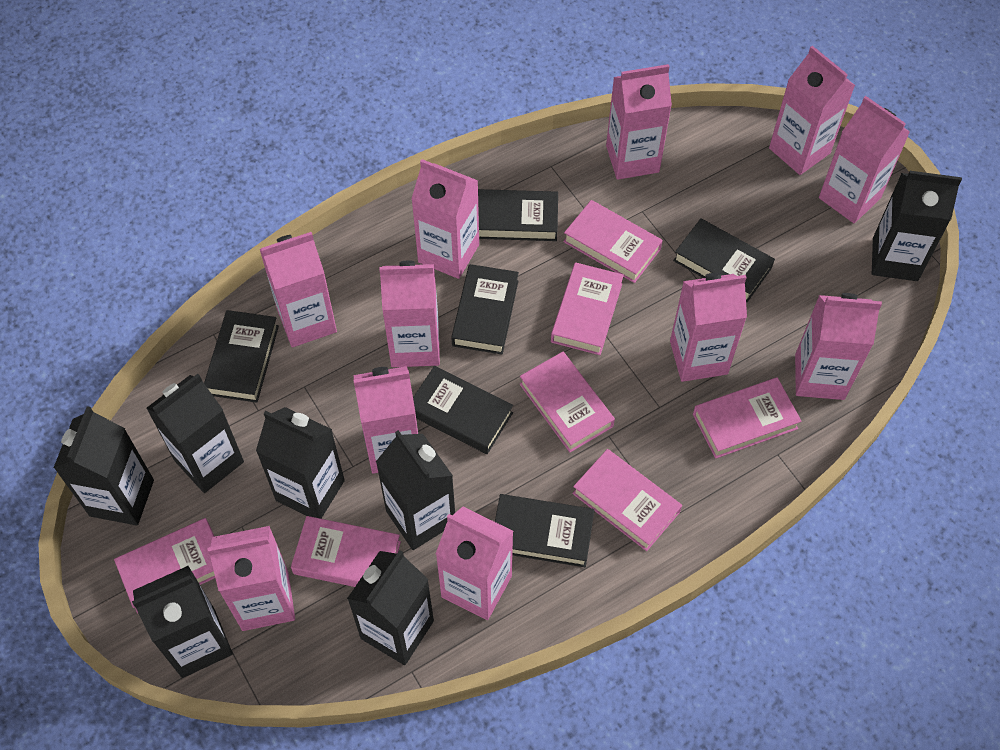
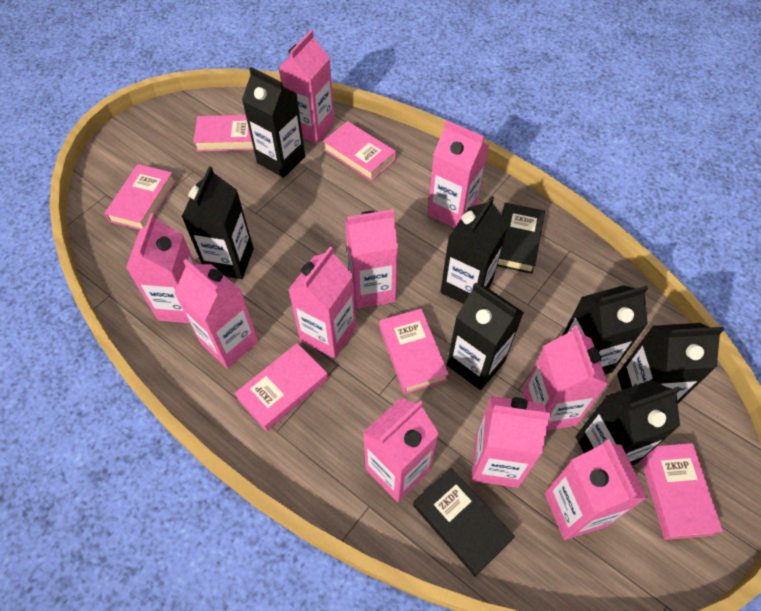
black book: 6 -> 2
pink book: 7 -> 6
pink carton: 11 -> 10

